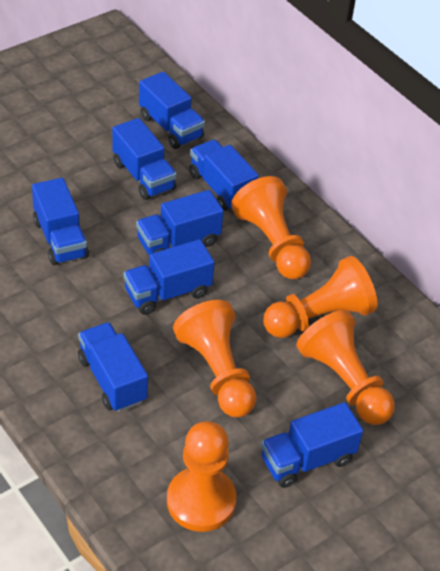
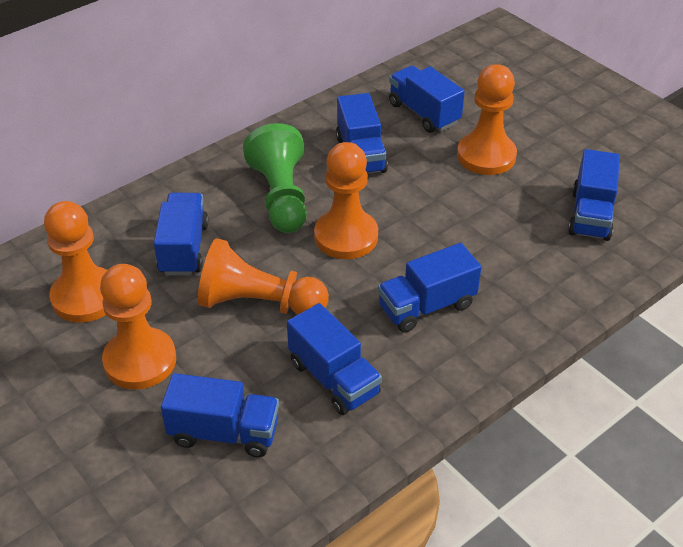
blue truck: 8 -> 7
green pawn: 0 -> 1

